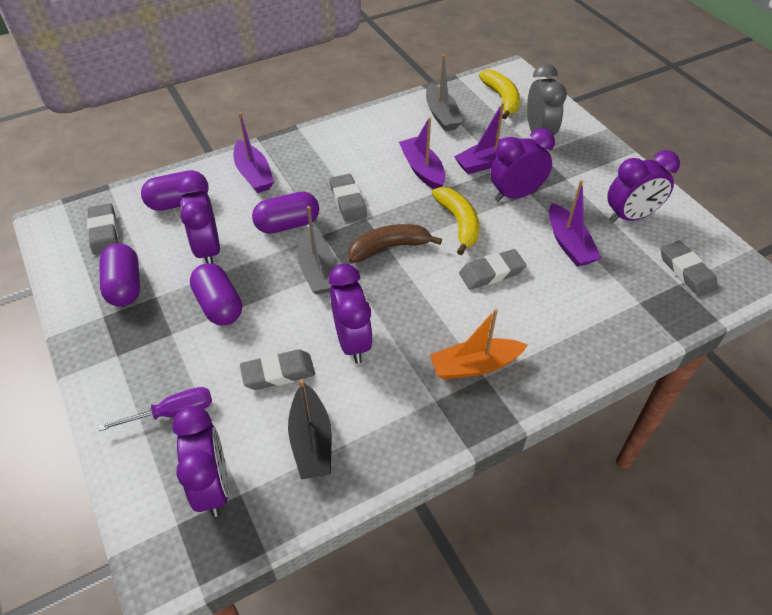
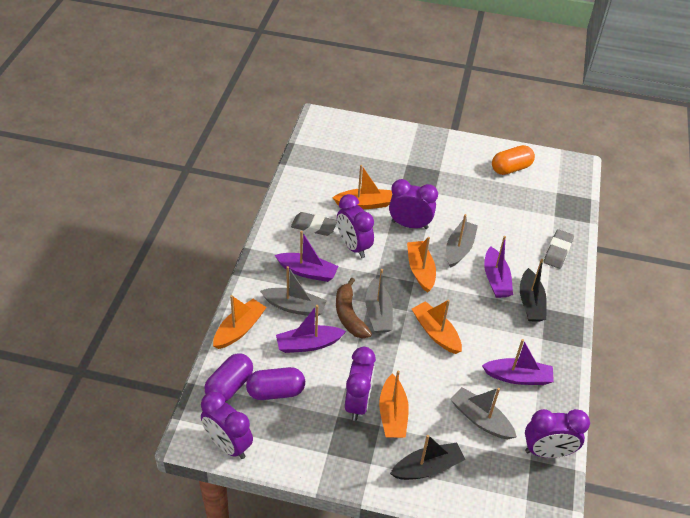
black boat: 1 -> 2
grey boat: 2 -> 4
grey clock: 1 -> 0
grey eraser: 5 -> 2
orange boat: 1 -> 5
orange capsule: 0 -> 1
purple capsule: 4 -> 2
purple screwdriver: 1 -> 0
yellow banana: 2 -> 0

